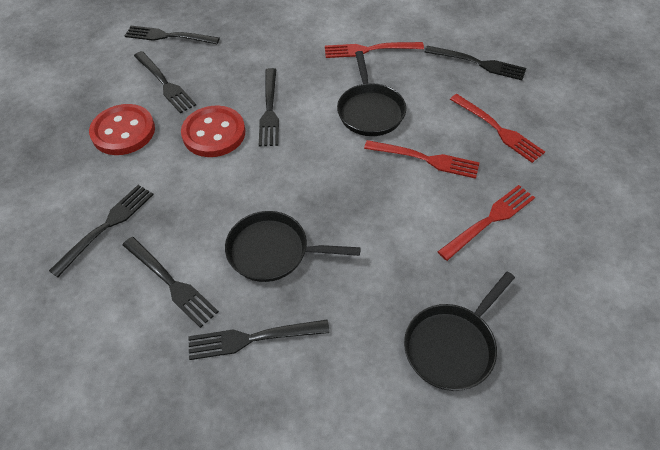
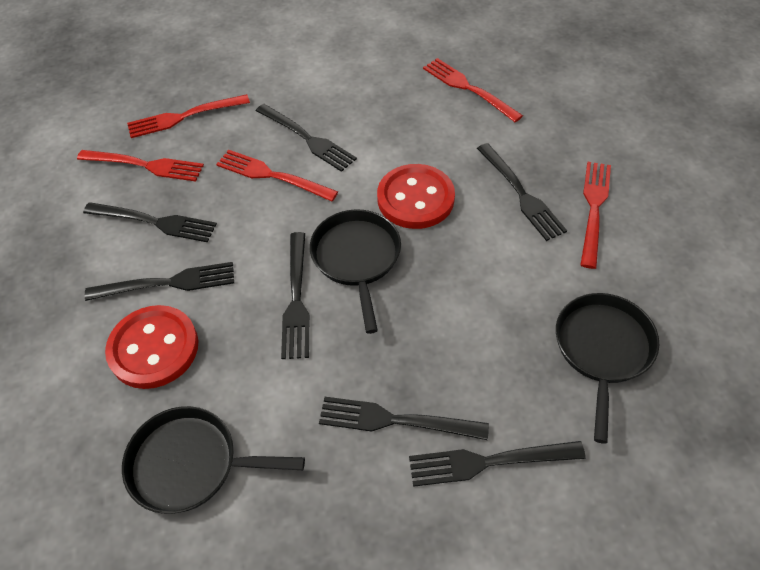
red fork: 4 -> 5

